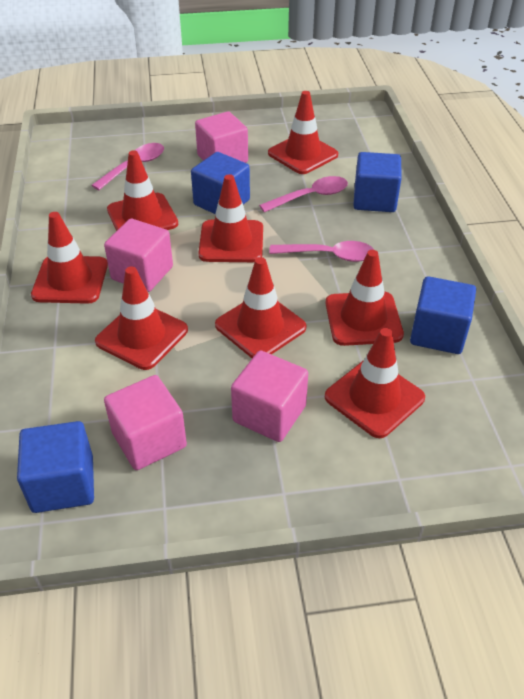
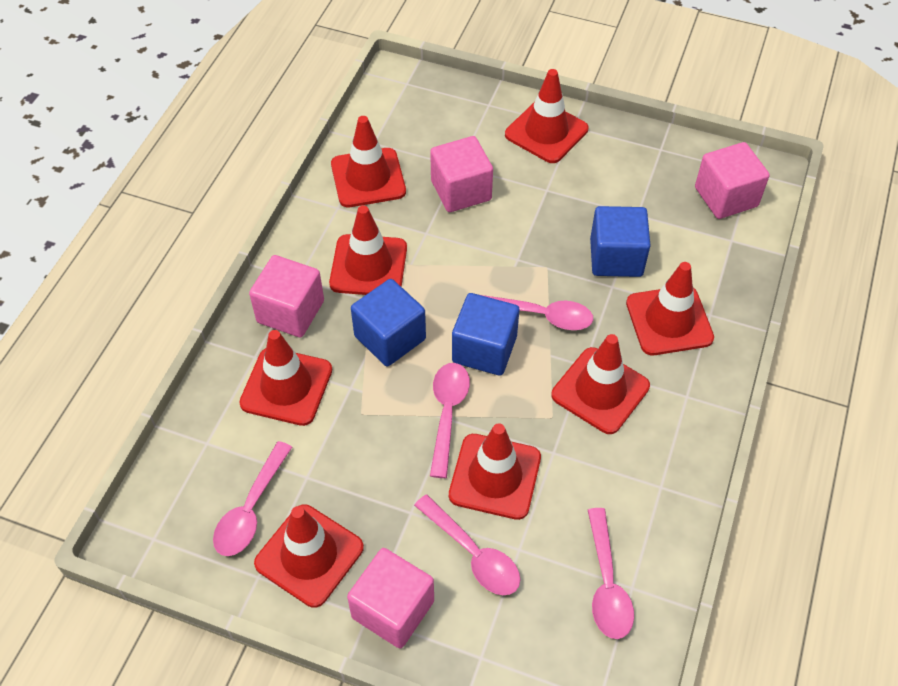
blue cube: 4 -> 3
pink spoon: 3 -> 5

